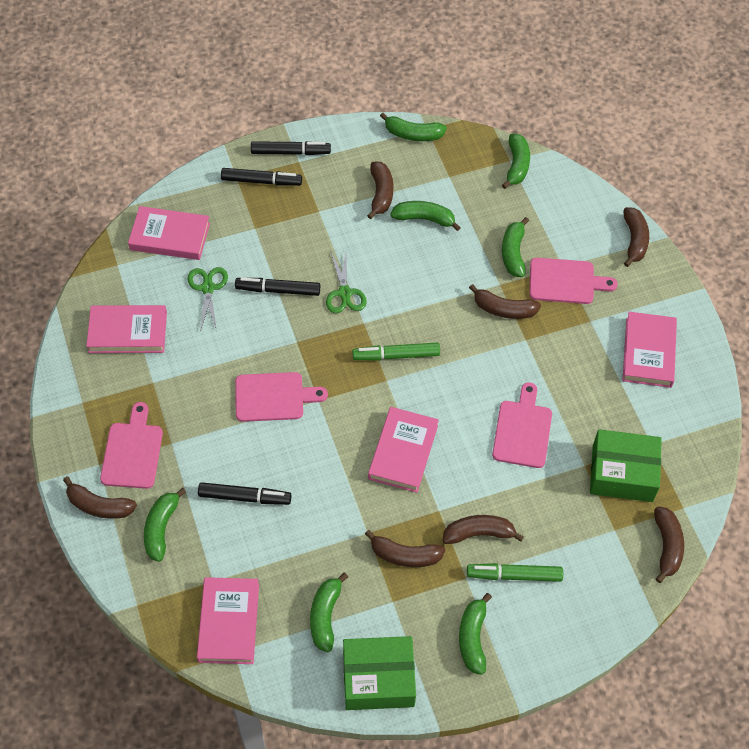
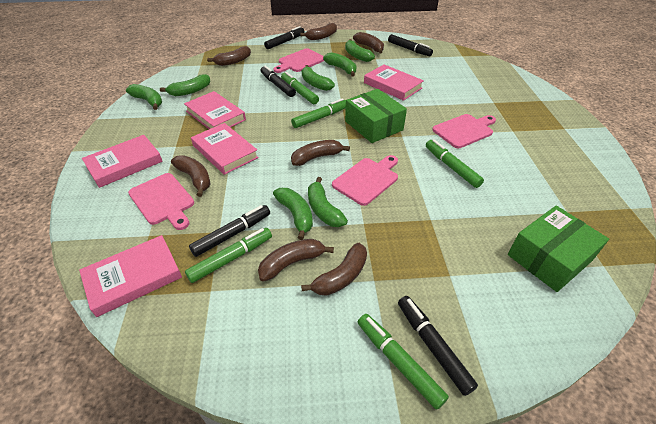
black marker: 4 -> 5
green marker: 2 -> 5
green scissors: 2 -> 0

